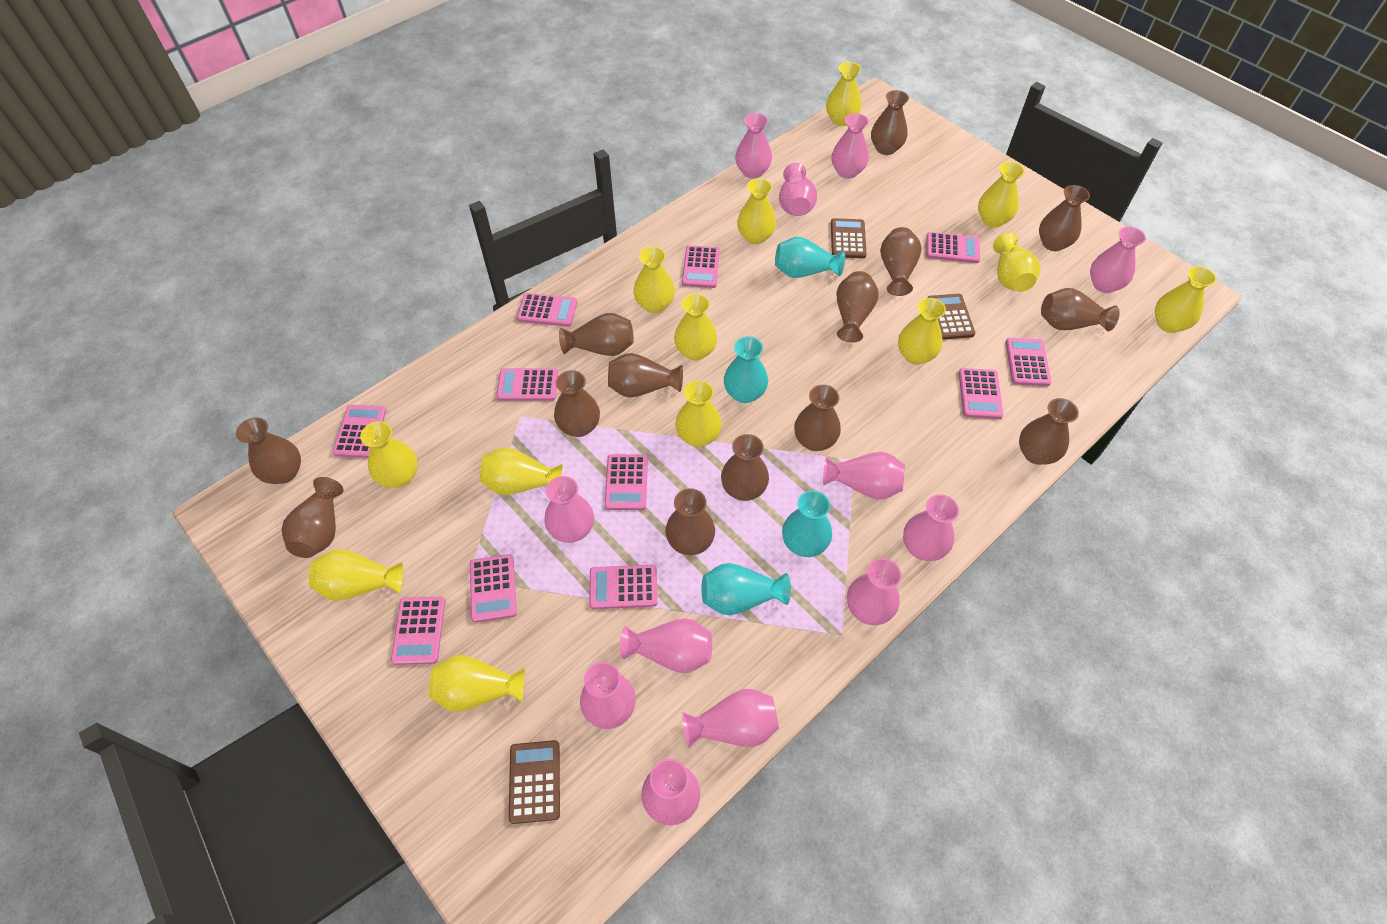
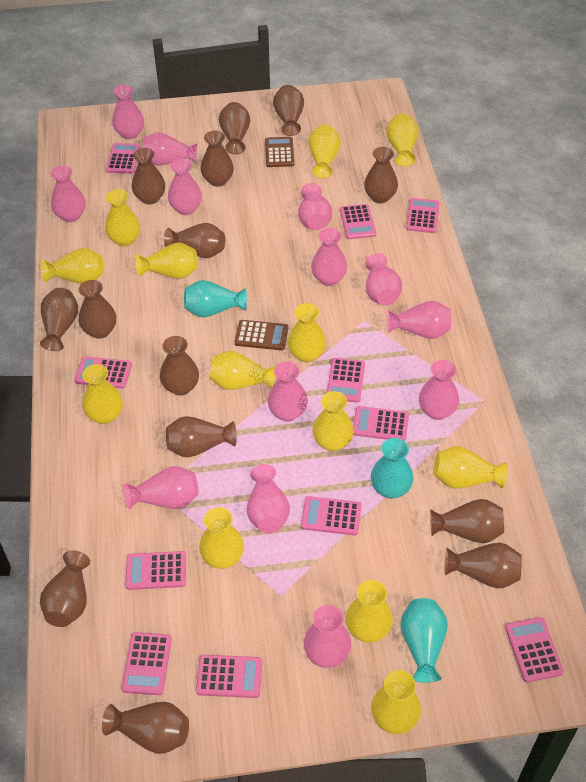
brown calculator: 3 -> 2
pink vase: 12 -> 13
turquoise vase: 4 -> 3

